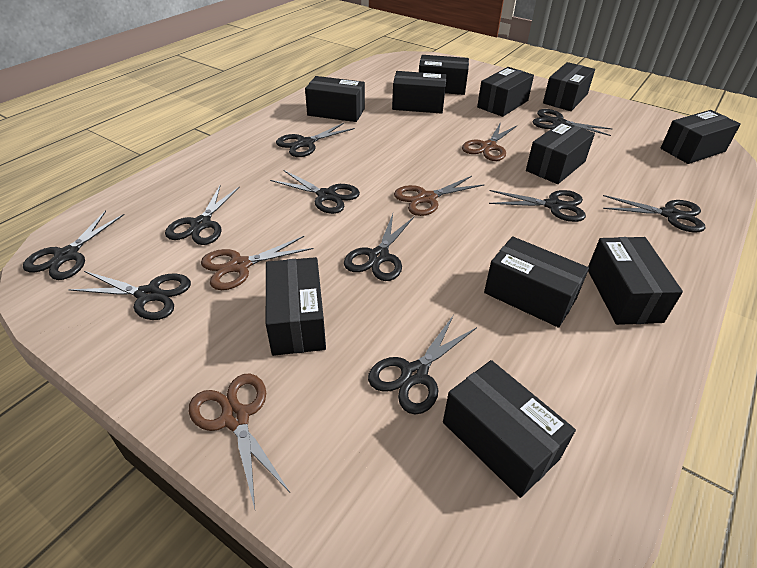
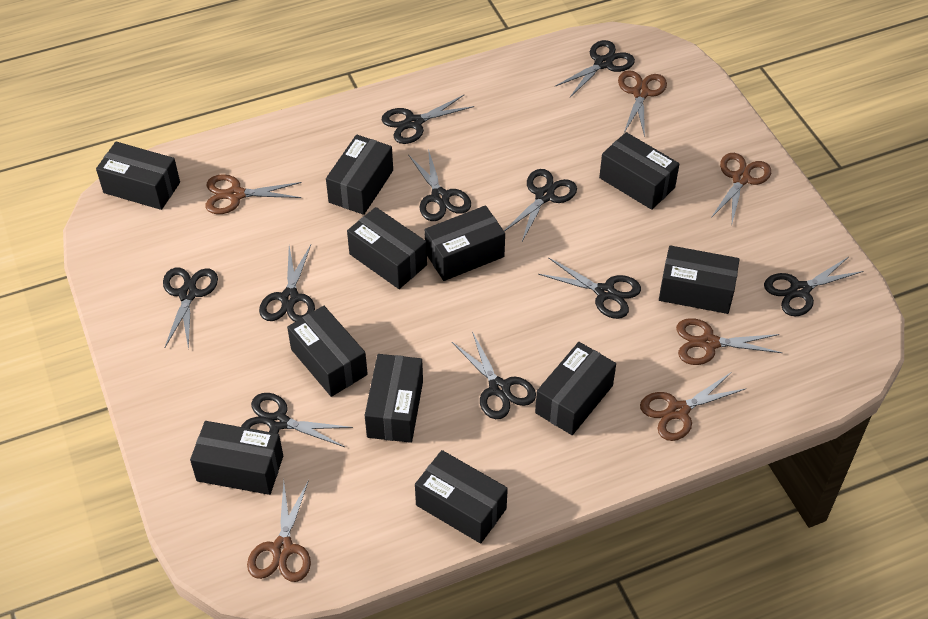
brown scissors: 4 -> 6

